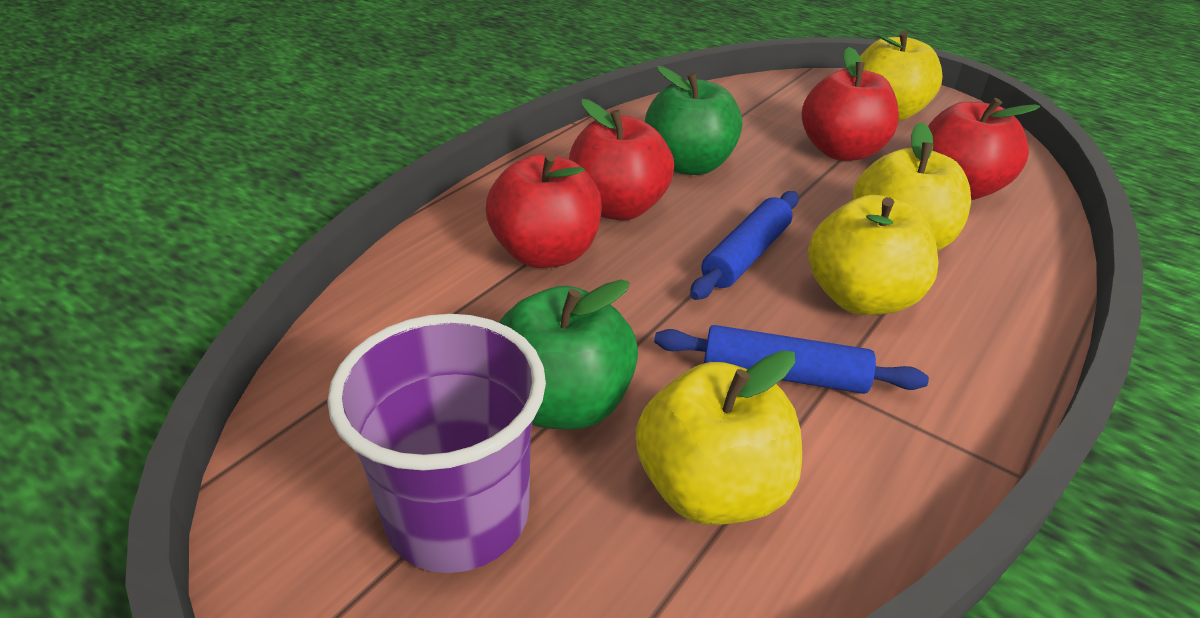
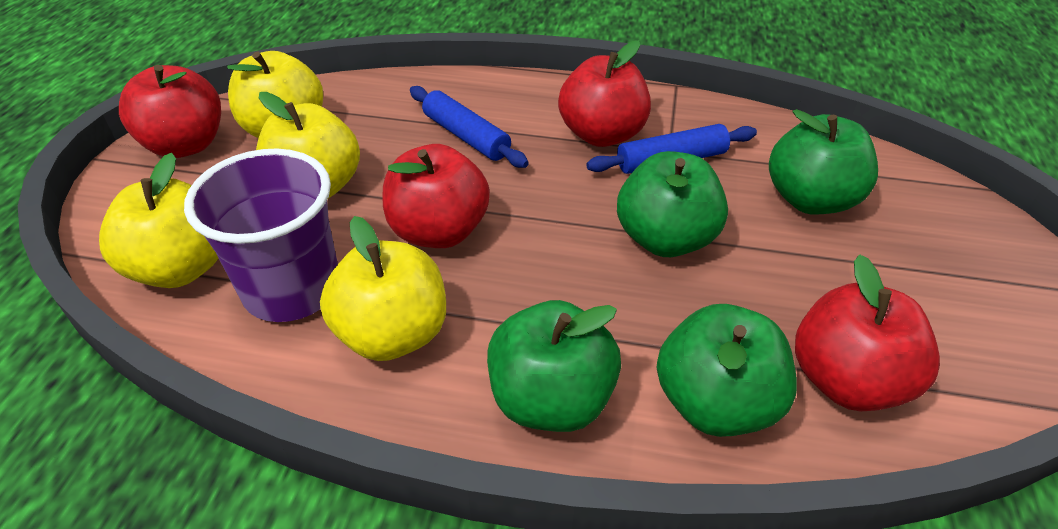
green apple: 2 -> 4

